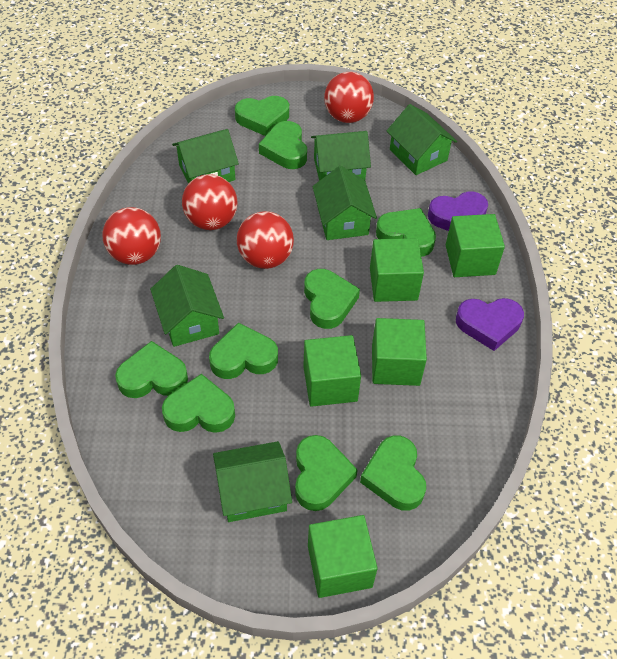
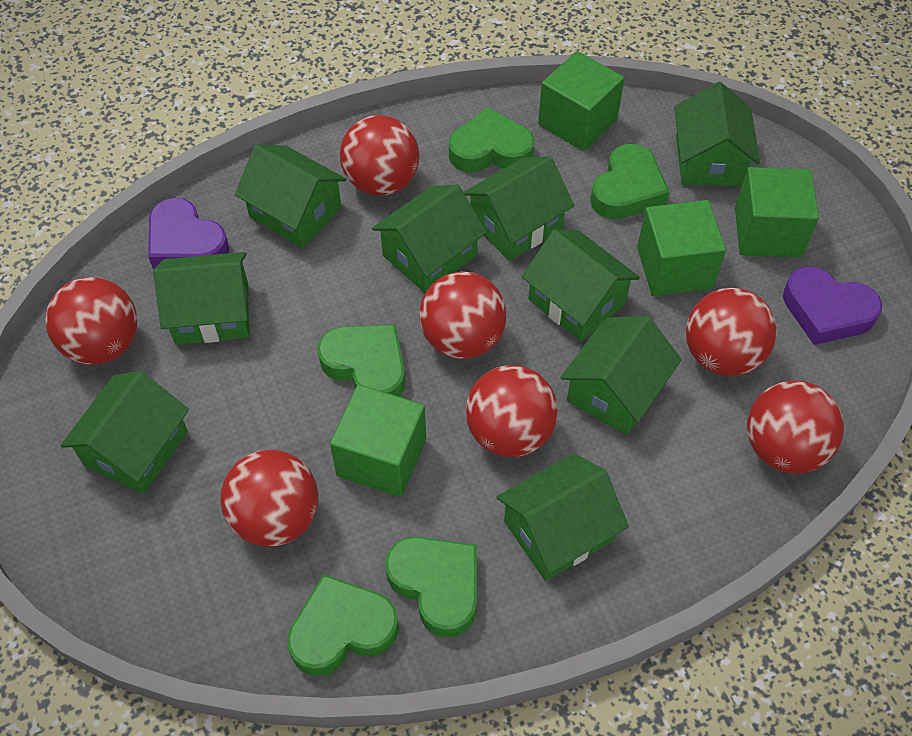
green cube: 5 -> 4
green heart: 9 -> 5
green house: 6 -> 9
red ball: 4 -> 7

